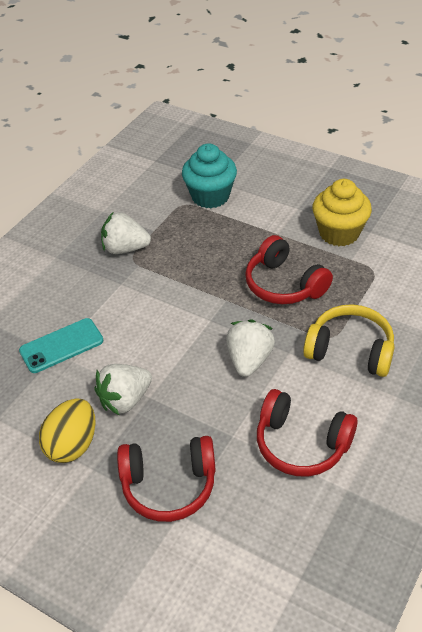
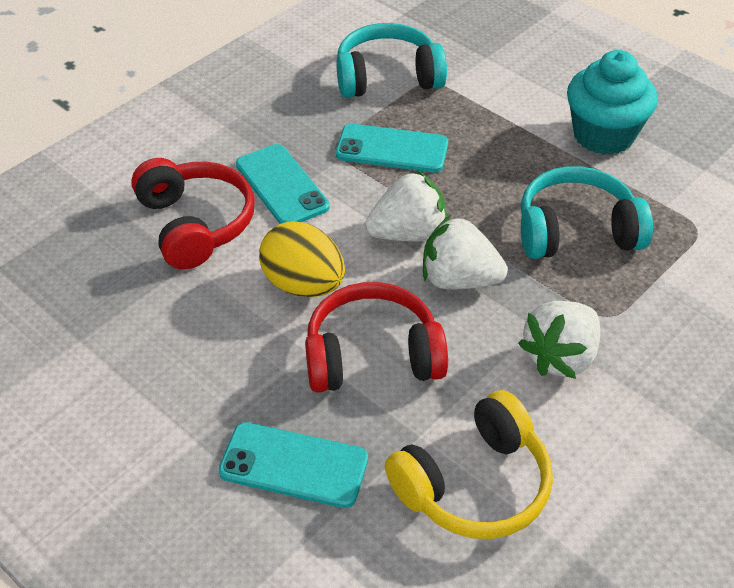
red headphones: 3 -> 2
turquoise headphones: 0 -> 2
turquoise phone: 1 -> 3
yellow cupcake: 1 -> 0

